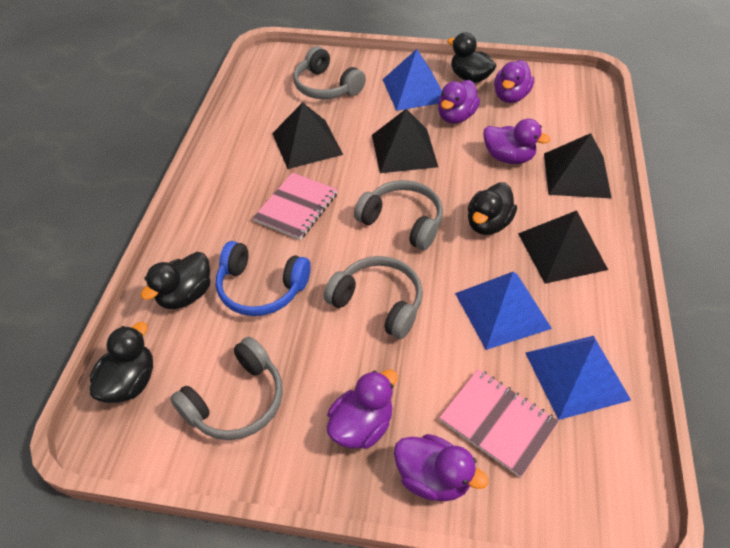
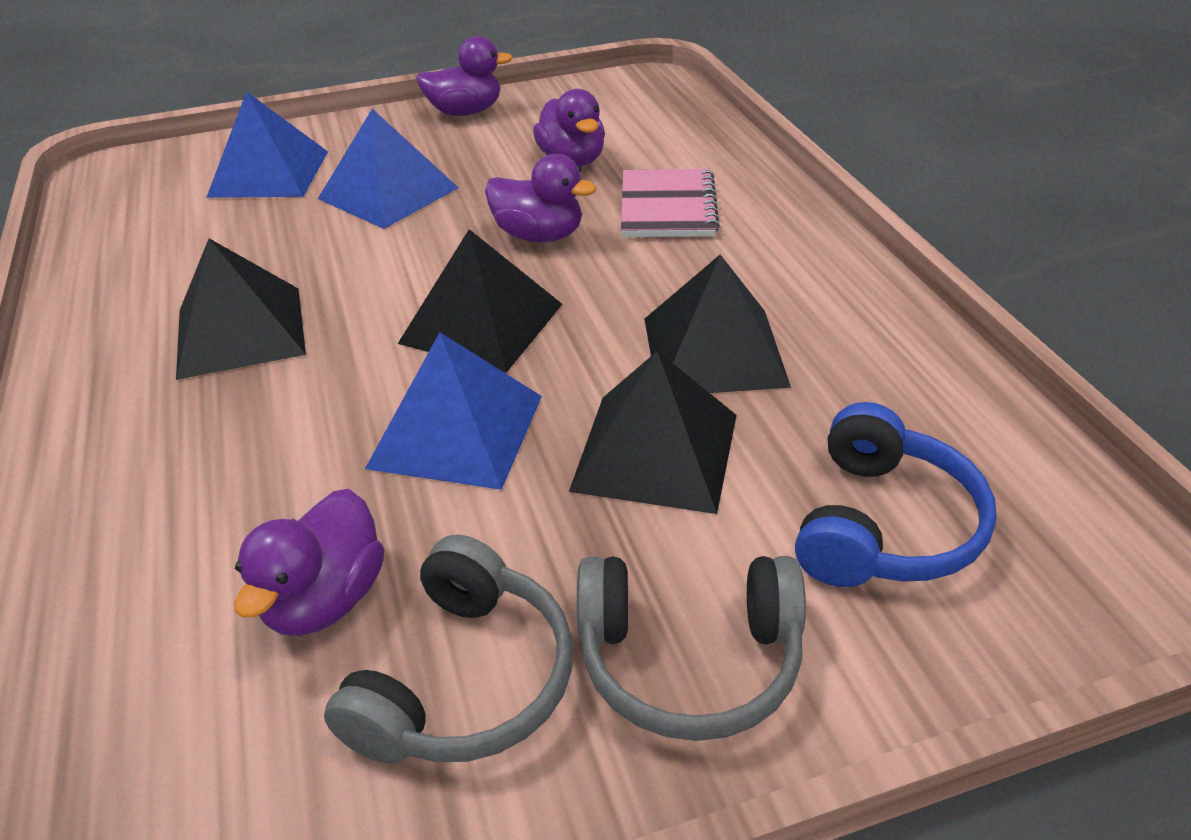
black duck: 4 -> 0
grey headphones: 4 -> 2
pink notebook: 2 -> 1
purple duck: 5 -> 4

